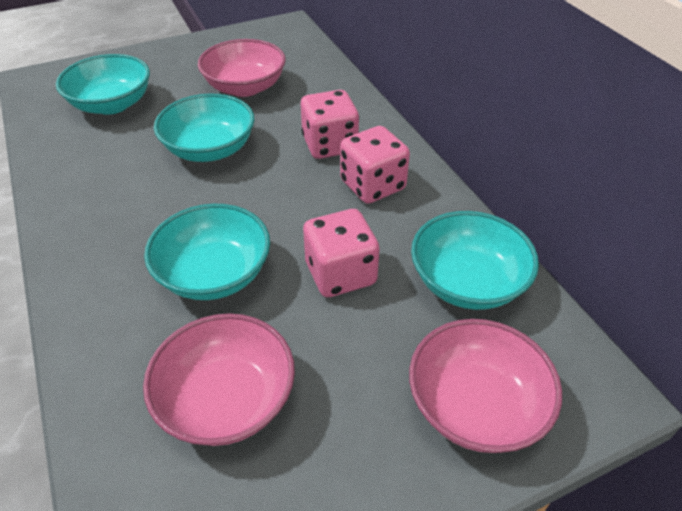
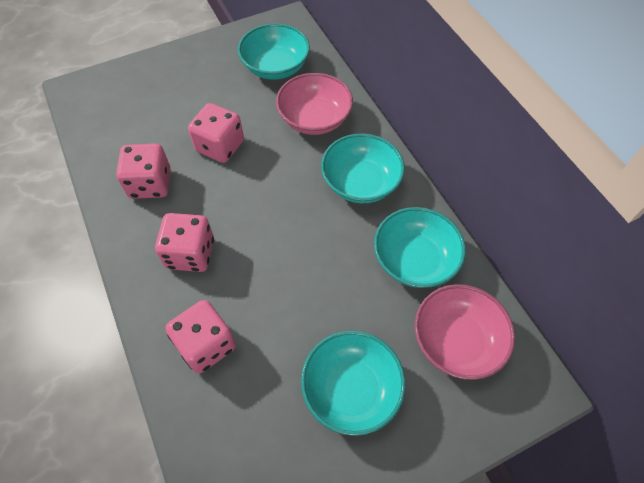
pink bowl: 3 -> 2
pink dice: 3 -> 4

